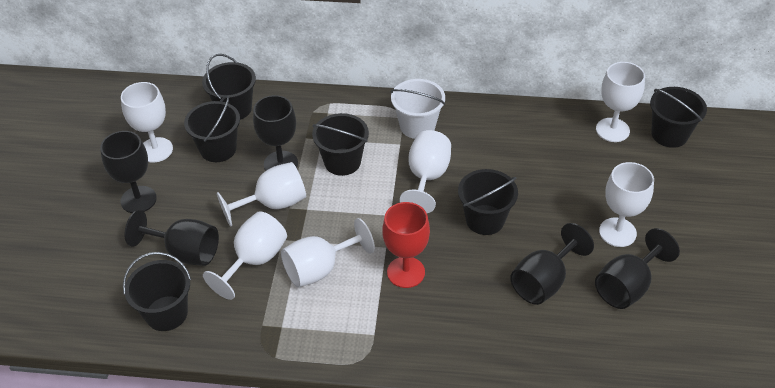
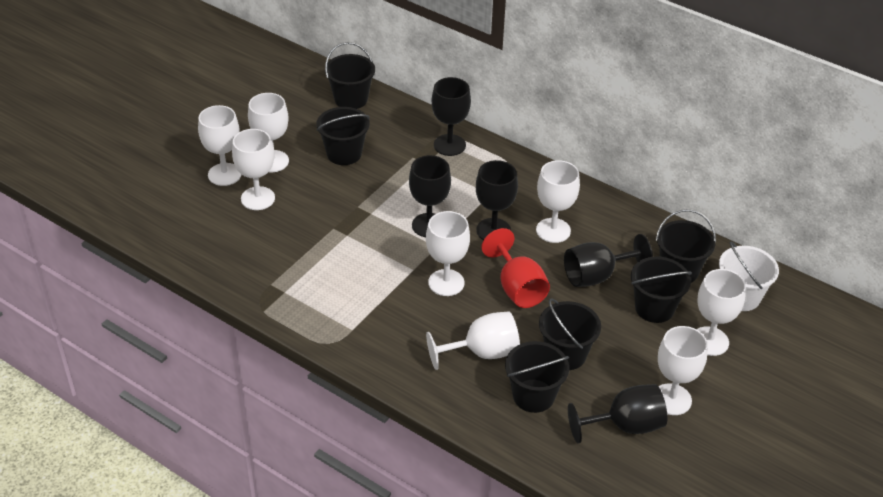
white goblet: 7 -> 8

